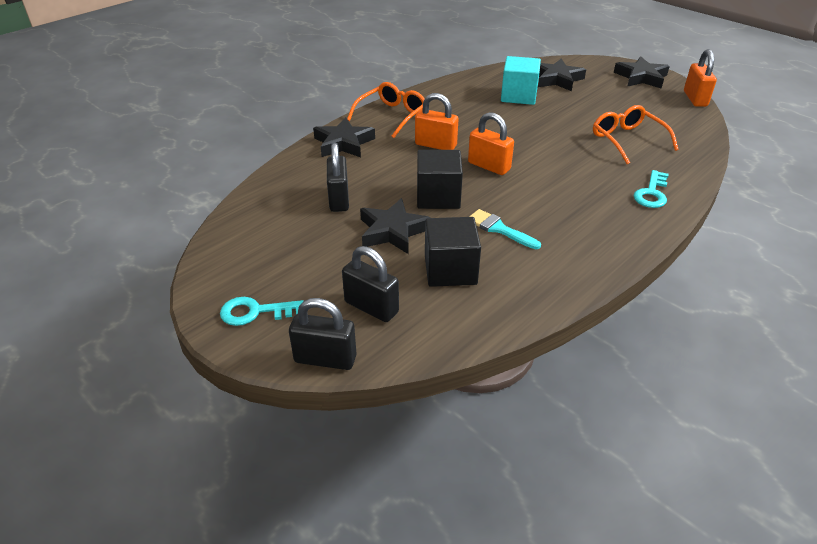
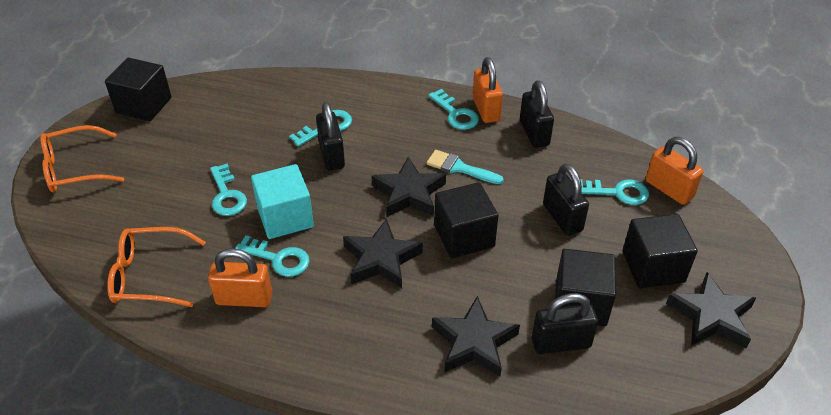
black cube: 2 -> 4
black padlock: 3 -> 4
turquoise key: 2 -> 5

